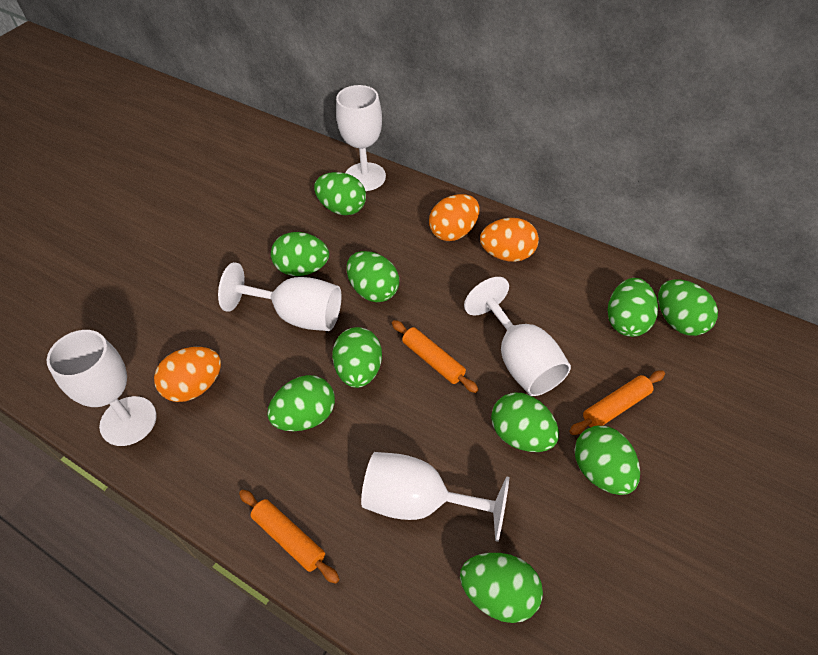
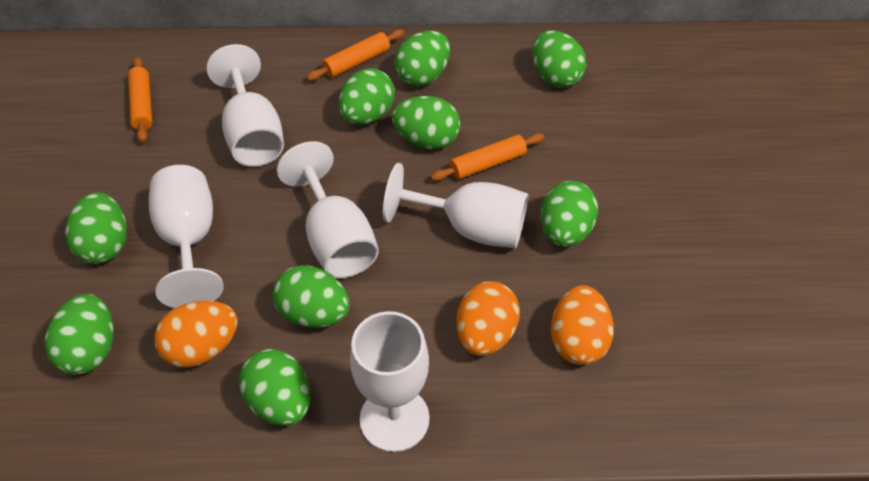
green egg: 10 -> 9

